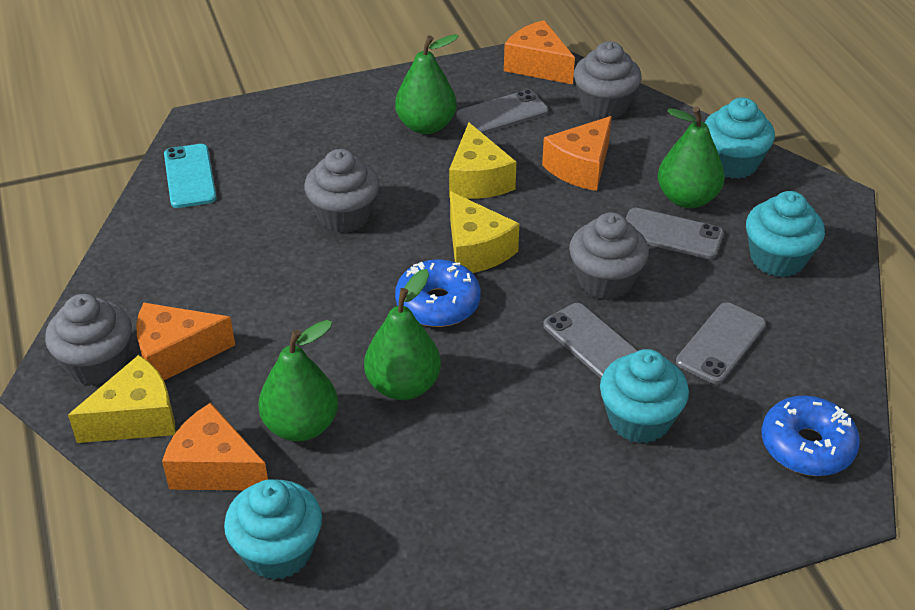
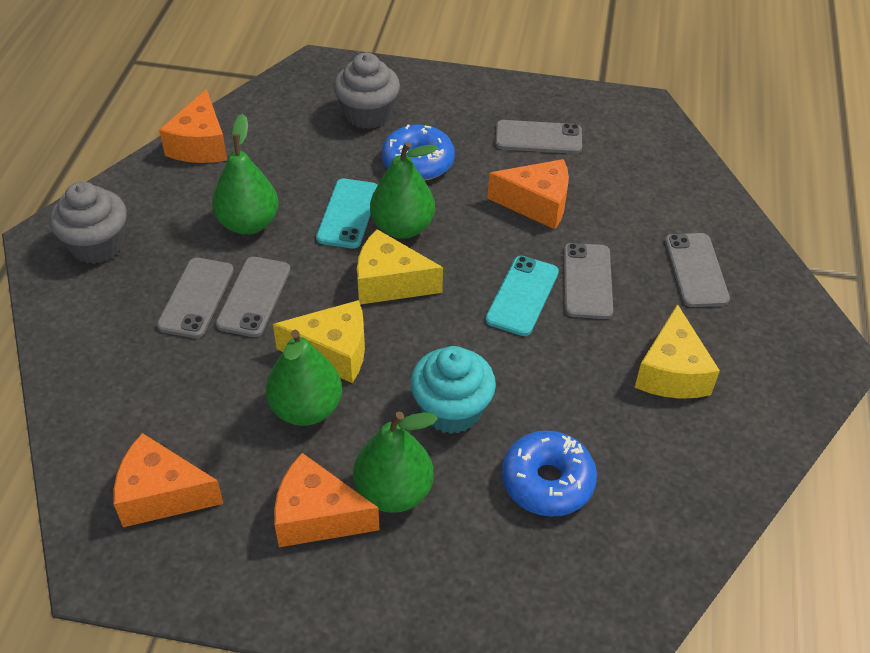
grey cupcake: 4 -> 2
grey phone: 4 -> 5
turquoise cupcake: 4 -> 1
turquoise phone: 1 -> 2

